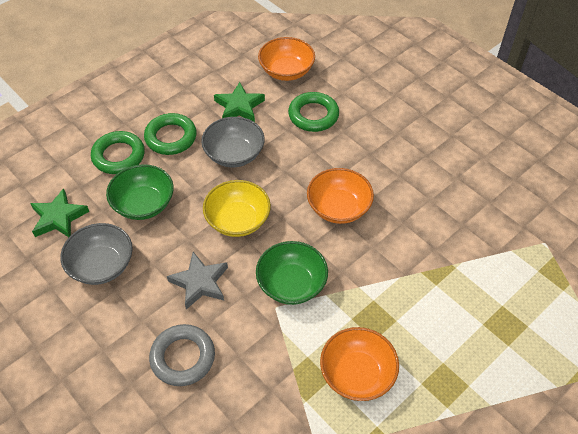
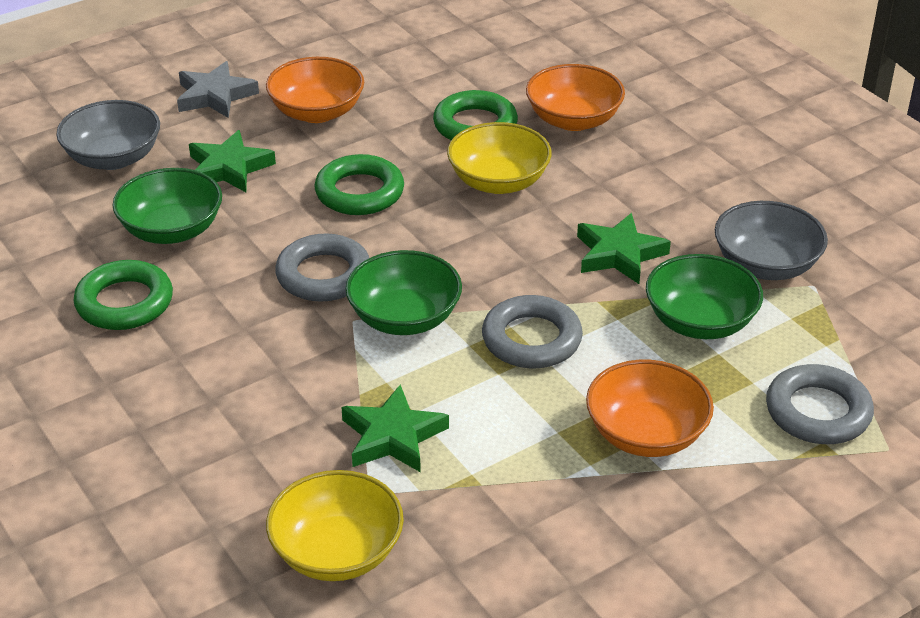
green bowl: 2 -> 3
green star: 2 -> 3
grey ring: 1 -> 3
yellow bowl: 1 -> 2

